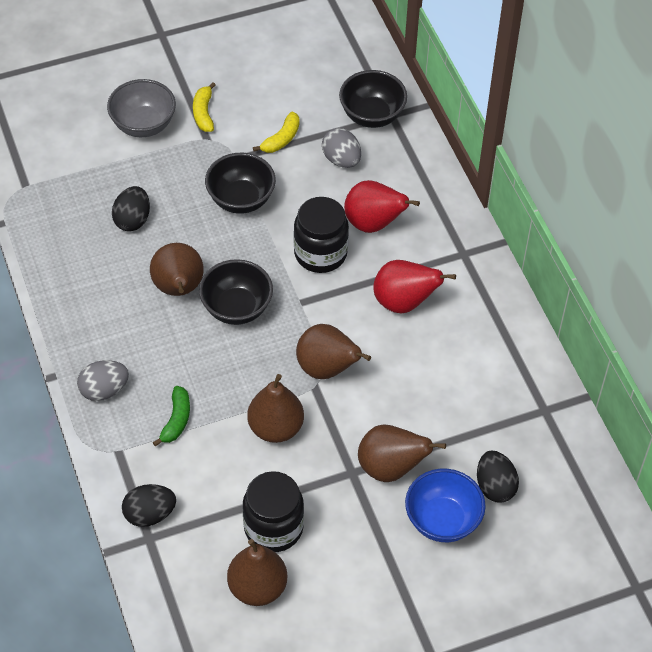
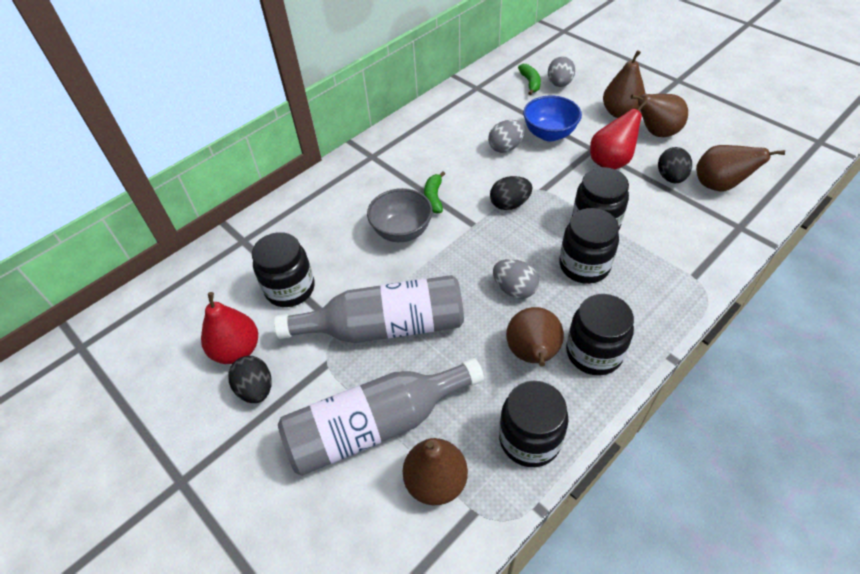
black bowl: 3 -> 0
black jar: 2 -> 5
green banana: 1 -> 2
grey bottle: 0 -> 2
grey egg: 2 -> 3
yellow banana: 2 -> 0

